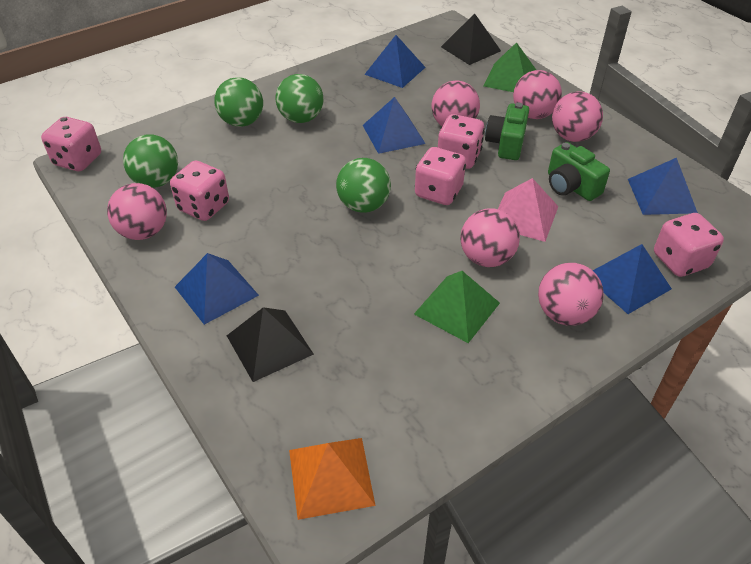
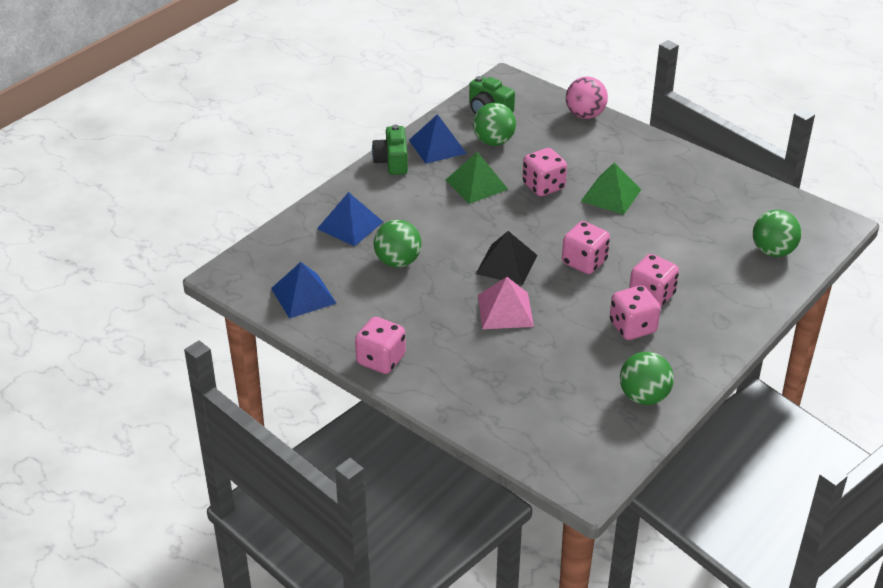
black pyramid: 2 -> 1
blue pyramid: 5 -> 3
orange pyramid: 1 -> 0
pink ball: 6 -> 1

